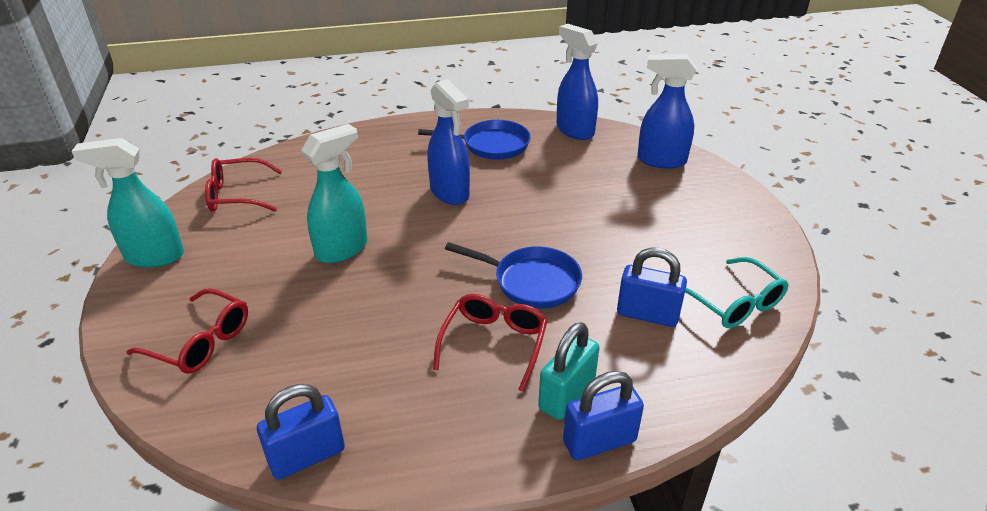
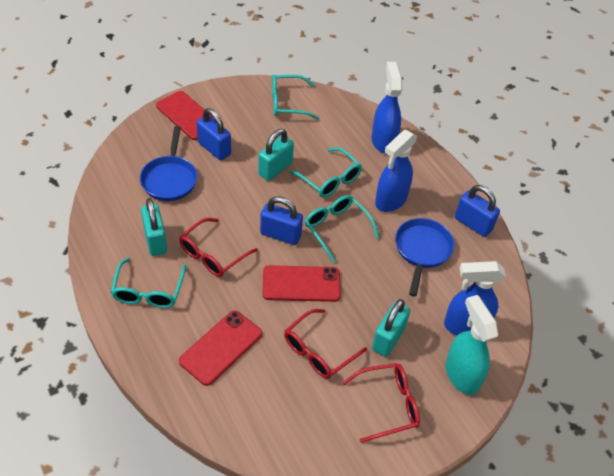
red phone: 0 -> 3
turquoise glasses: 1 -> 4
turquoise padlock: 1 -> 3
turquoise spray bottle: 2 -> 1

